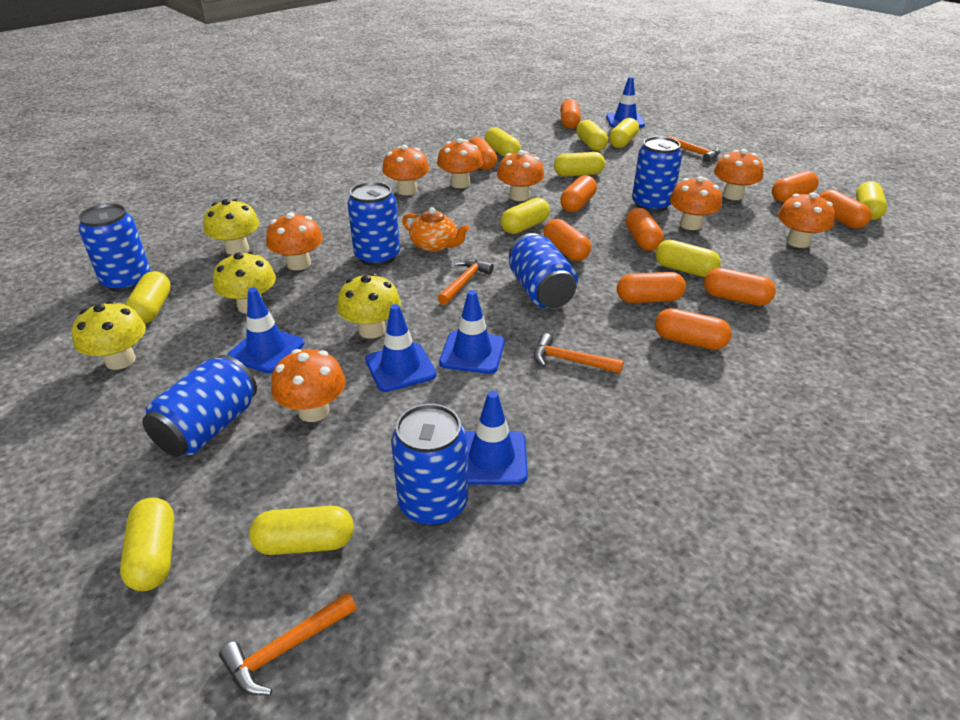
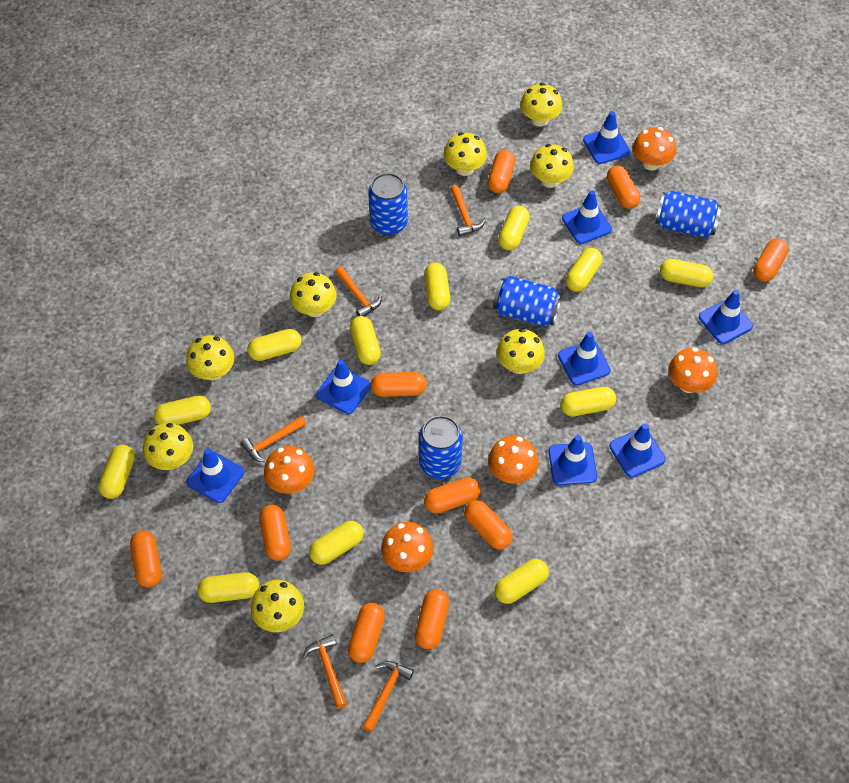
blue can: 6 -> 4
blue traffic cone: 5 -> 8
orange hammer: 4 -> 5
orange mushroom: 8 -> 5
orange teapot: 1 -> 0
yellow capsule: 10 -> 12
yellow mushroom: 4 -> 8

